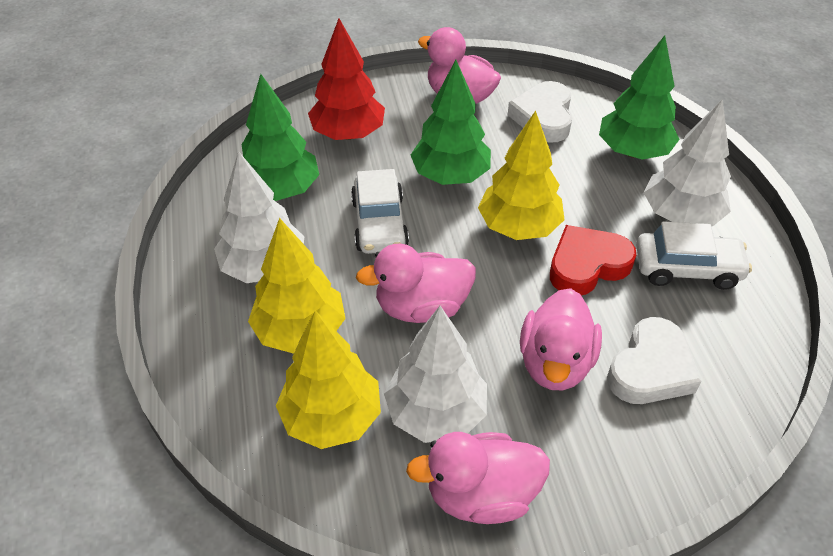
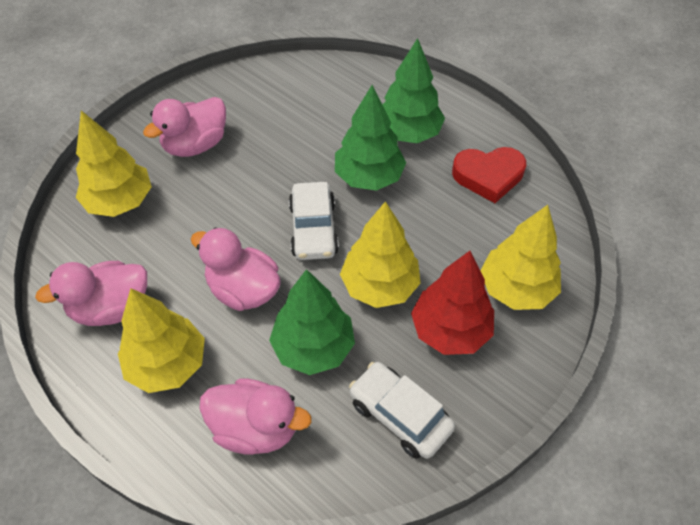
white heart: 2 -> 0
white tree: 3 -> 0
yellow tree: 3 -> 4

